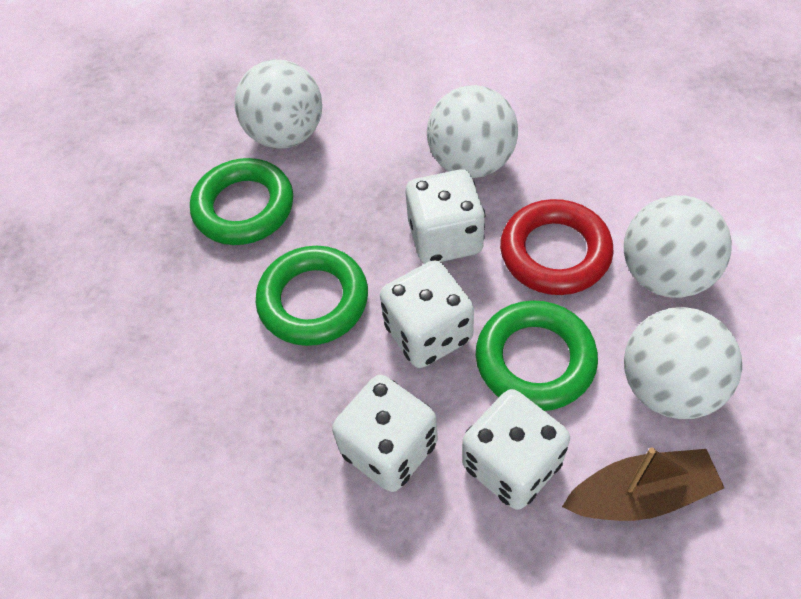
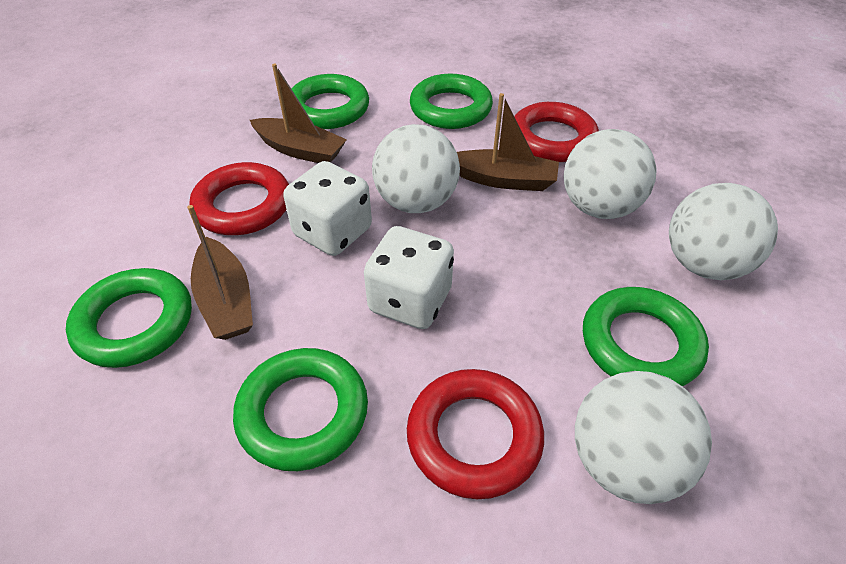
brown boat: 1 -> 3
green ring: 3 -> 5
red ring: 1 -> 3
white dice: 4 -> 2

